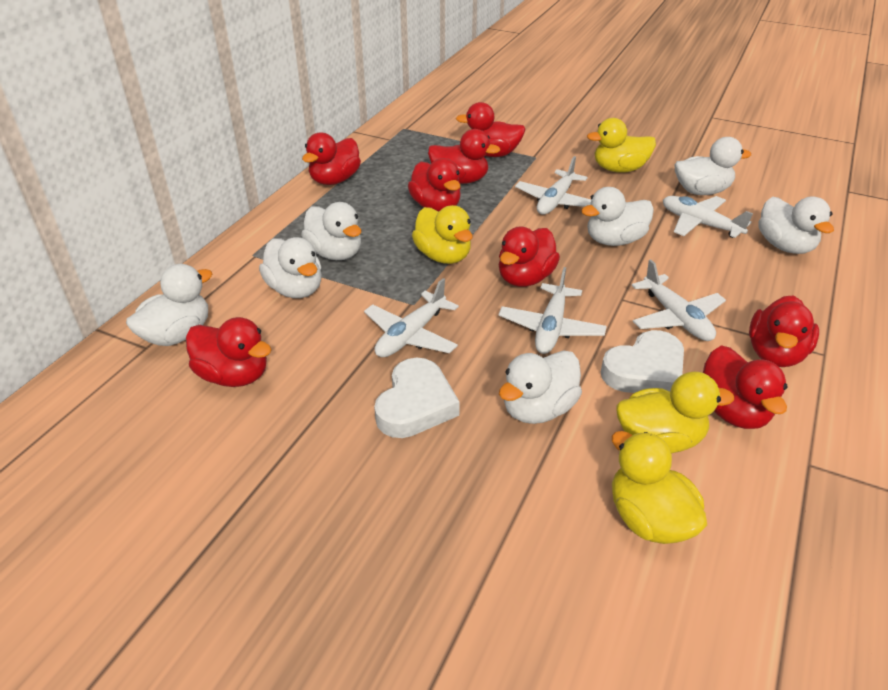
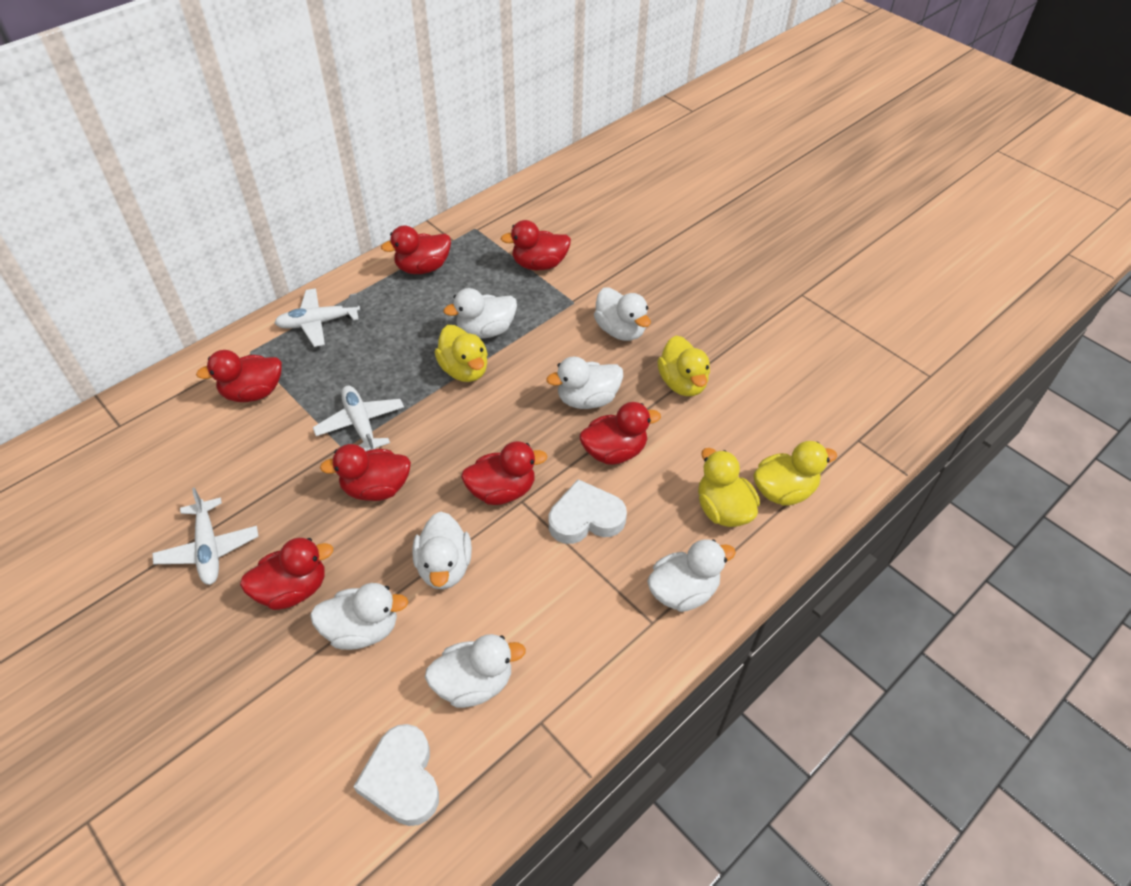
red duck: 8 -> 7
white plane: 5 -> 3

